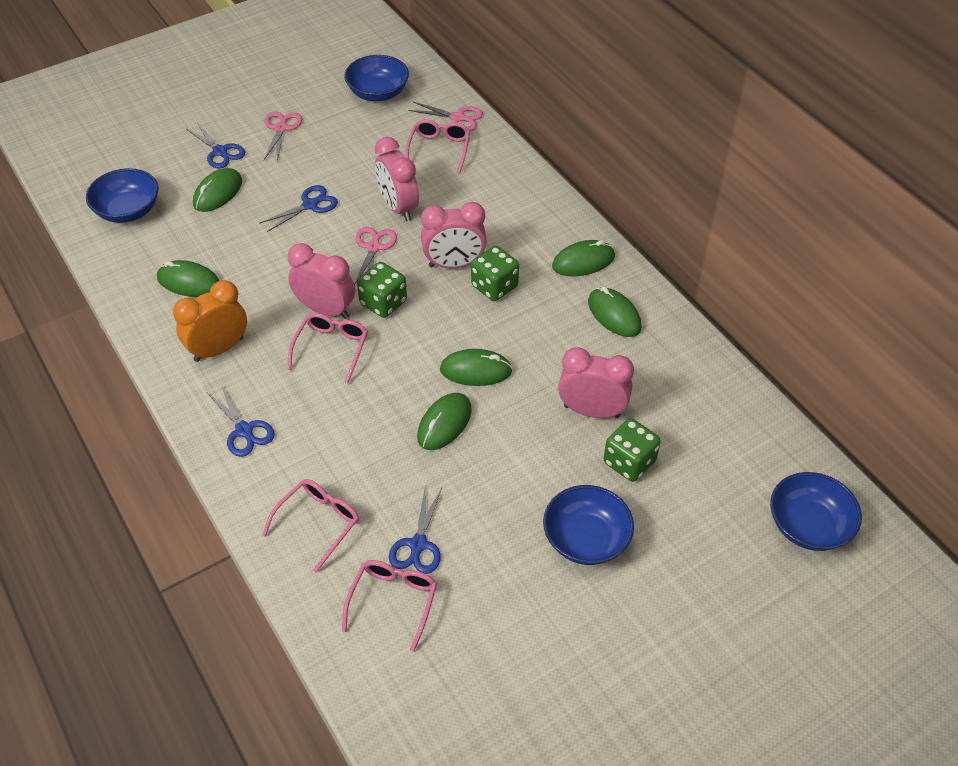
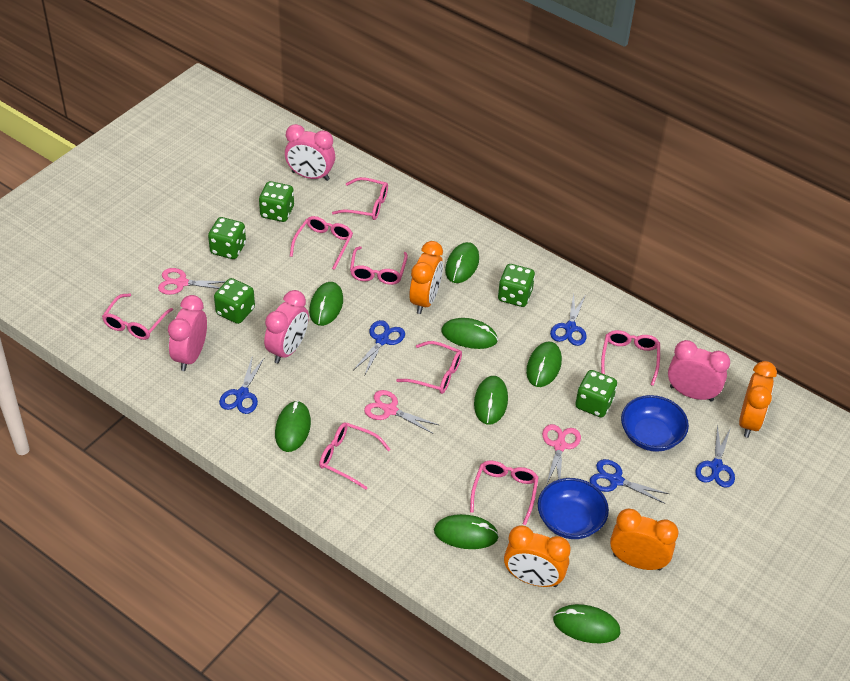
blue bowl: 4 -> 2
blue scissors: 4 -> 5
green dice: 3 -> 5
green mouse: 6 -> 8
orange clock: 1 -> 4
pink glasses: 4 -> 8

